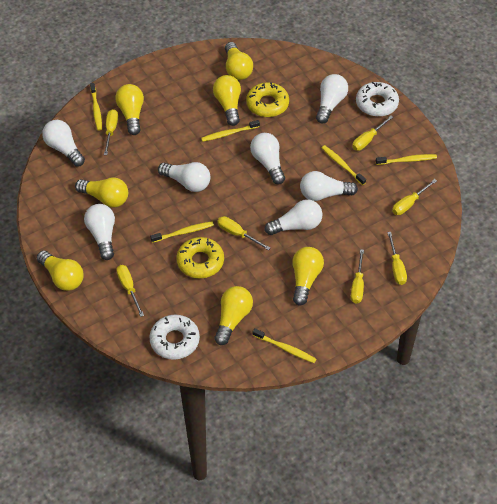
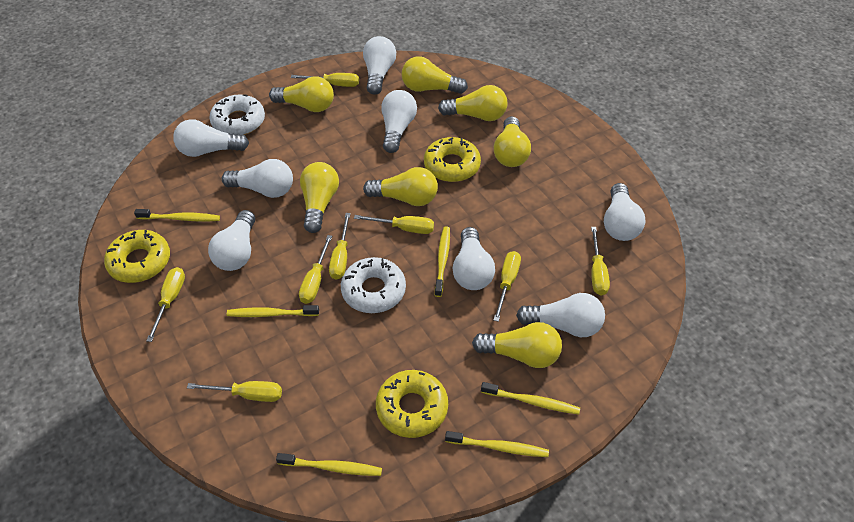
white light bulb: 7 -> 8
yellow donut: 2 -> 3
yellow screwdriver: 7 -> 8

